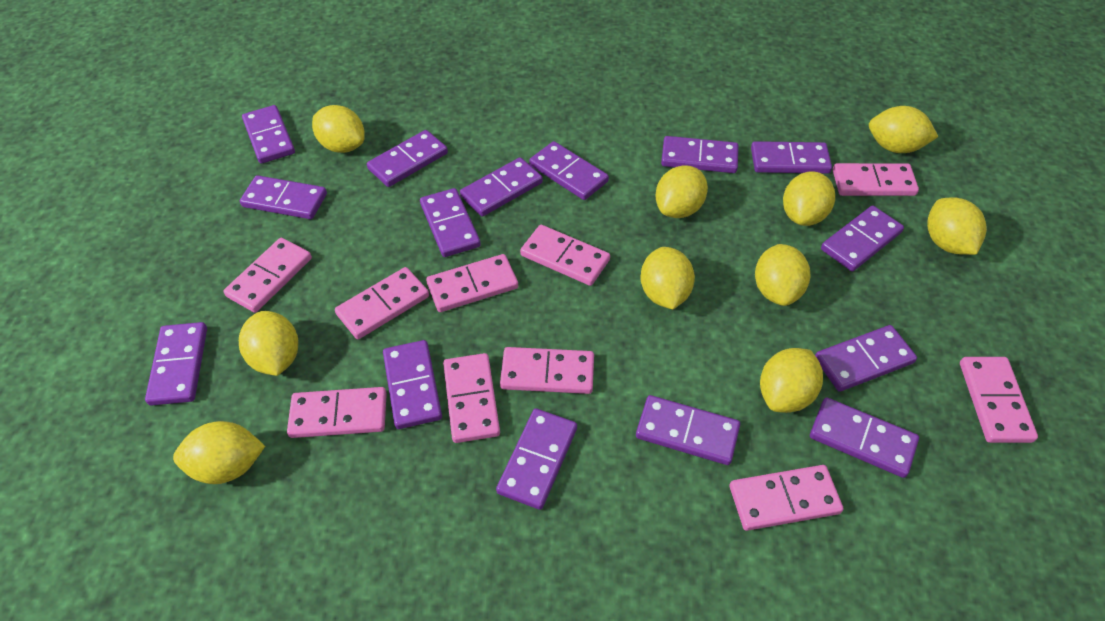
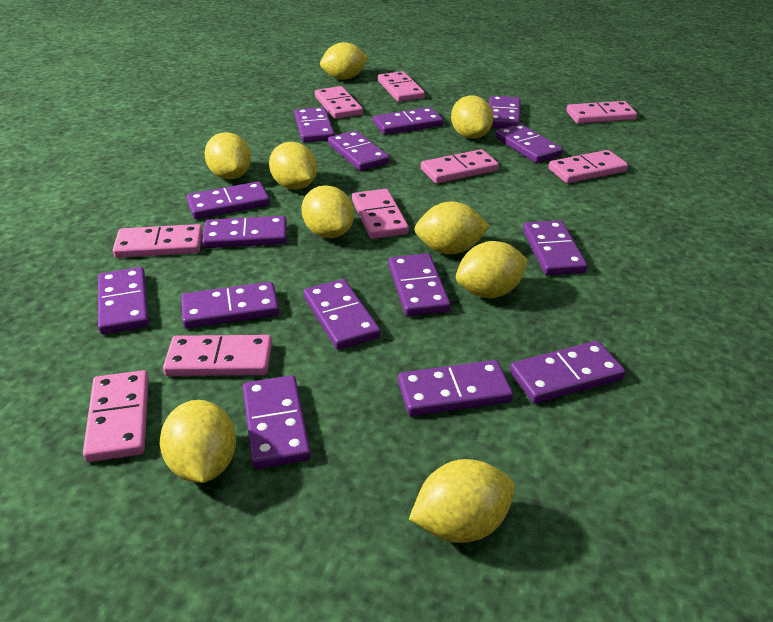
pink domino: 10 -> 9
yellow lemon: 10 -> 9

